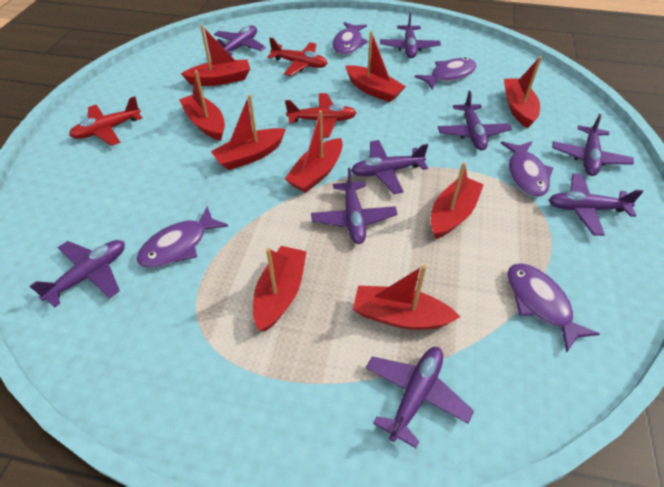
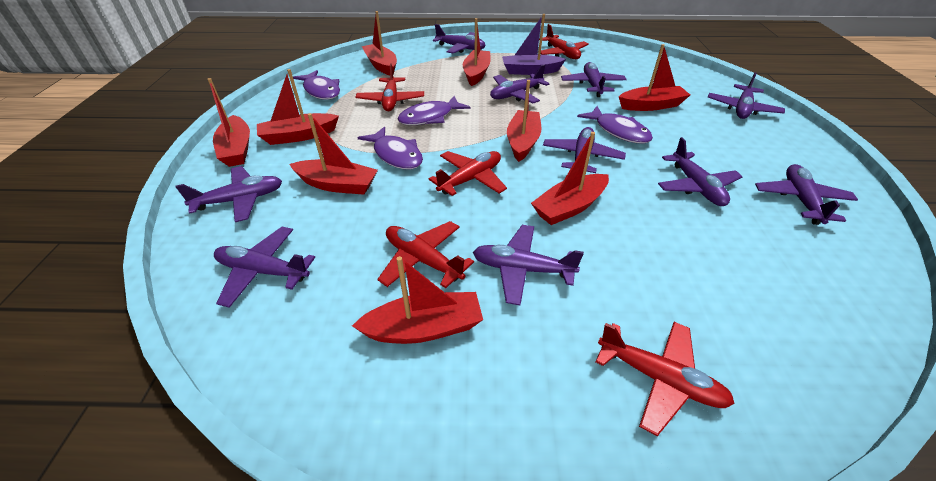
purple boat: 0 -> 1
purple fish: 5 -> 4
purple plane: 9 -> 10
red plane: 3 -> 5

